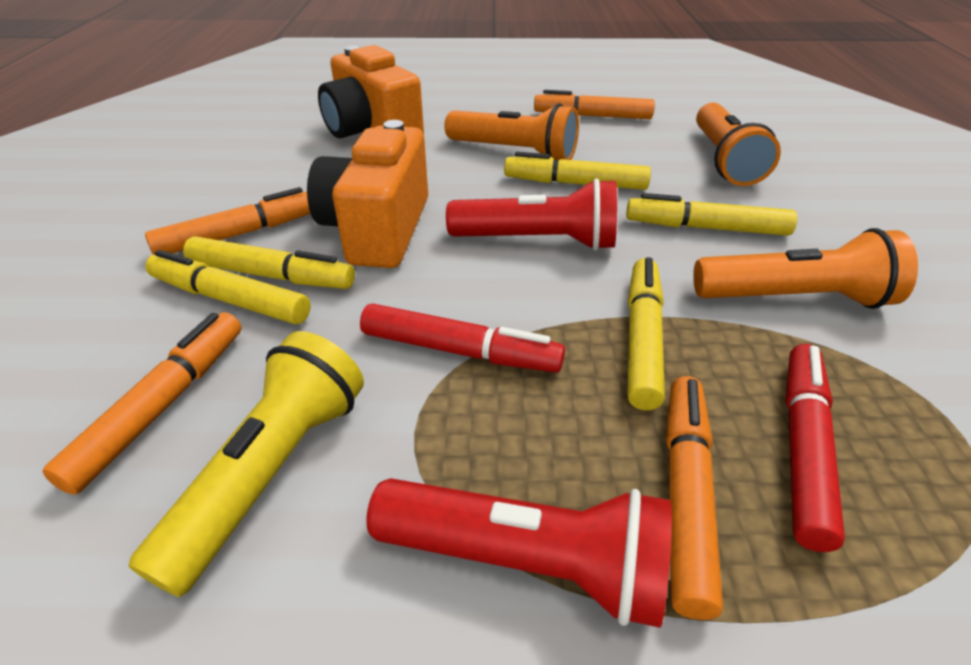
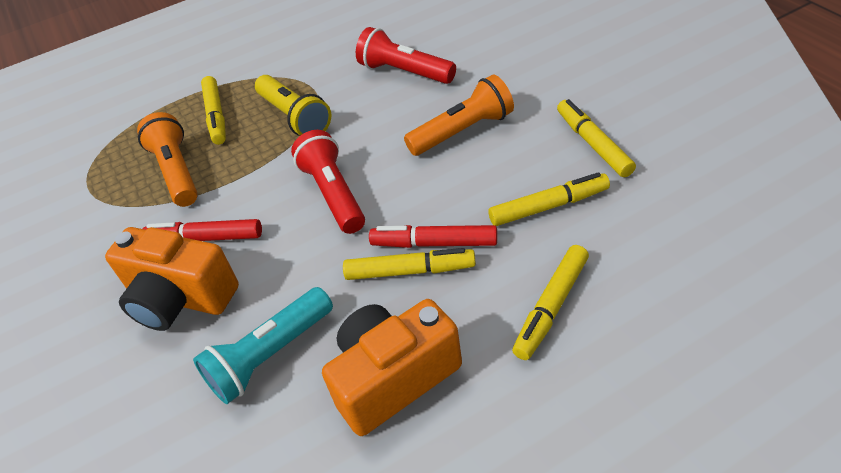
orange flashlight: 3 -> 2
orange marker: 4 -> 0
turquoise flashlight: 0 -> 1

